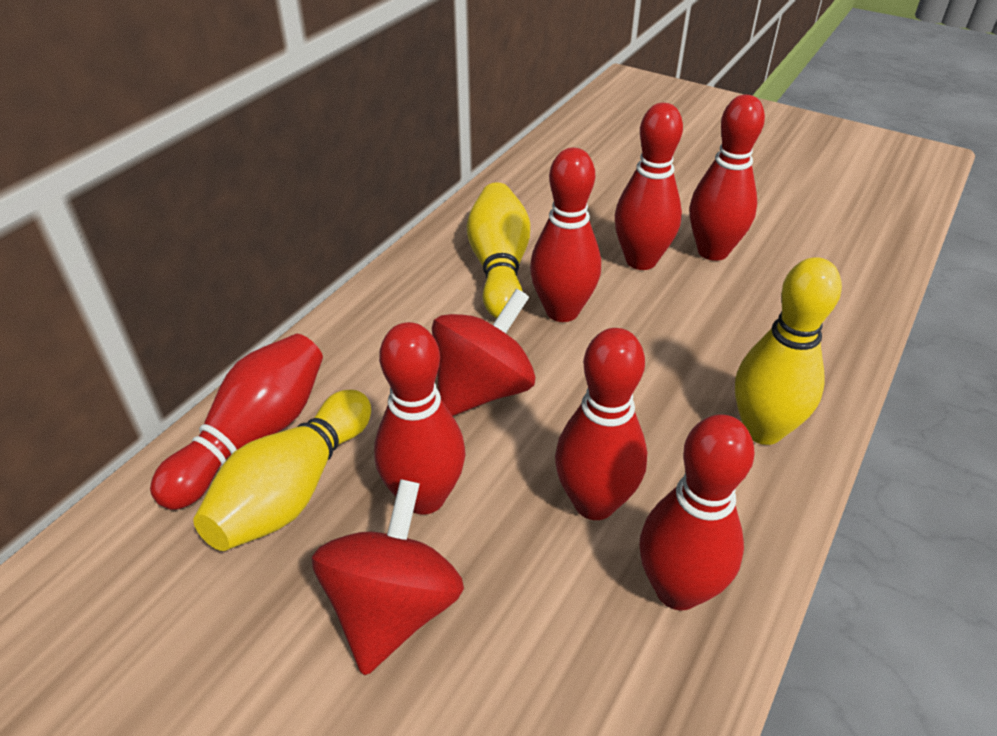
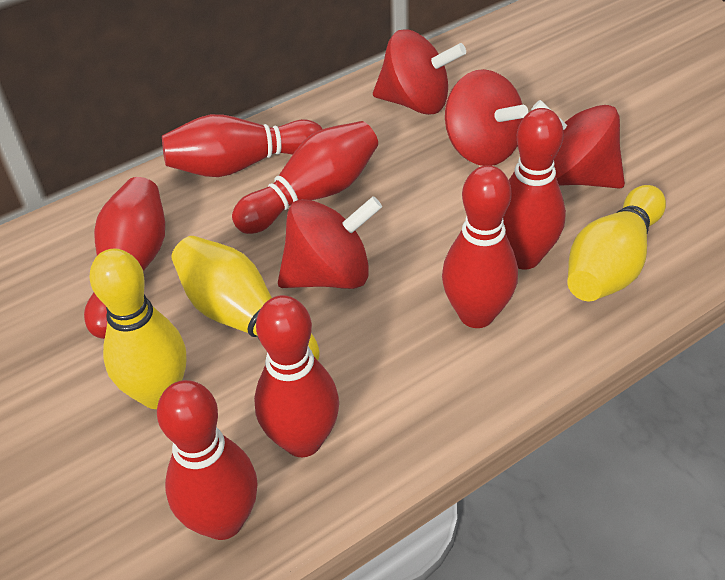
red spinning top: 2 -> 4

